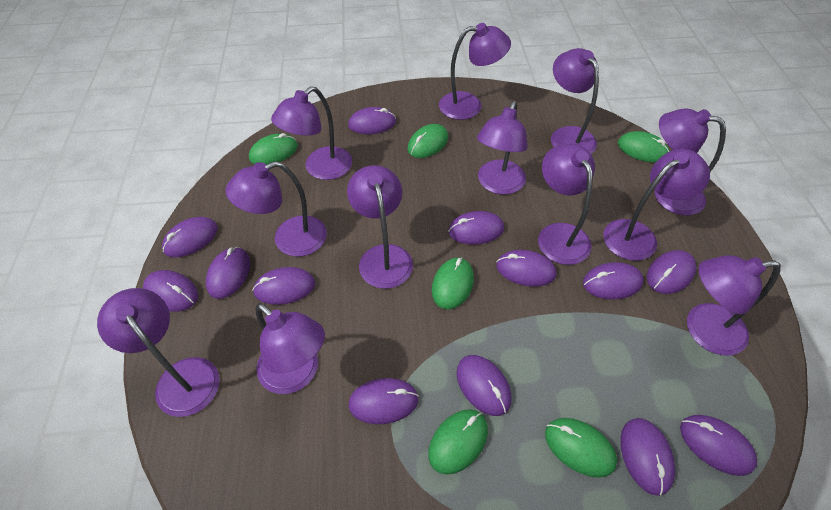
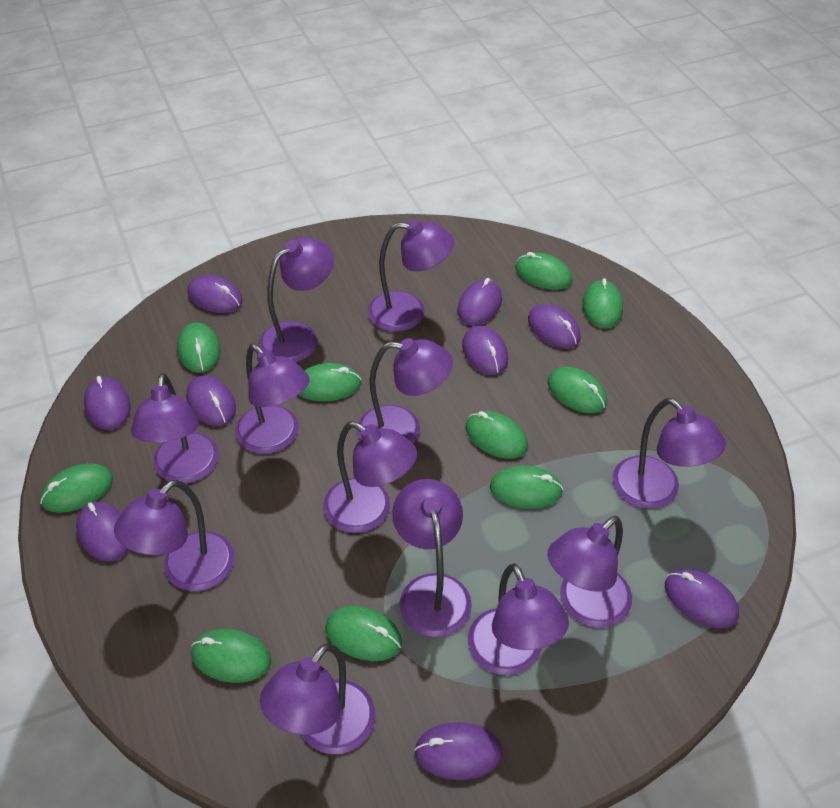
green mouse: 6 -> 10
purple mouse: 13 -> 9

